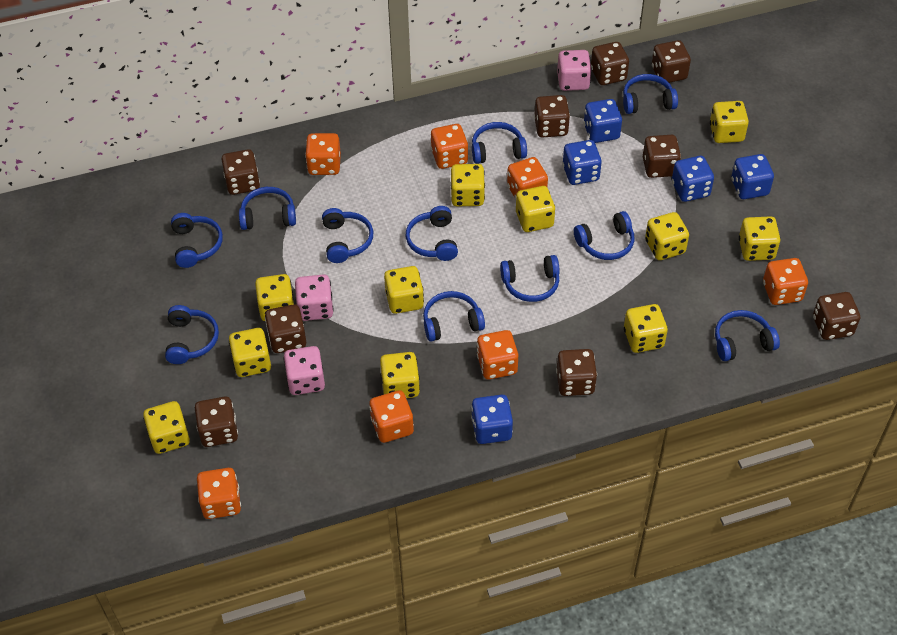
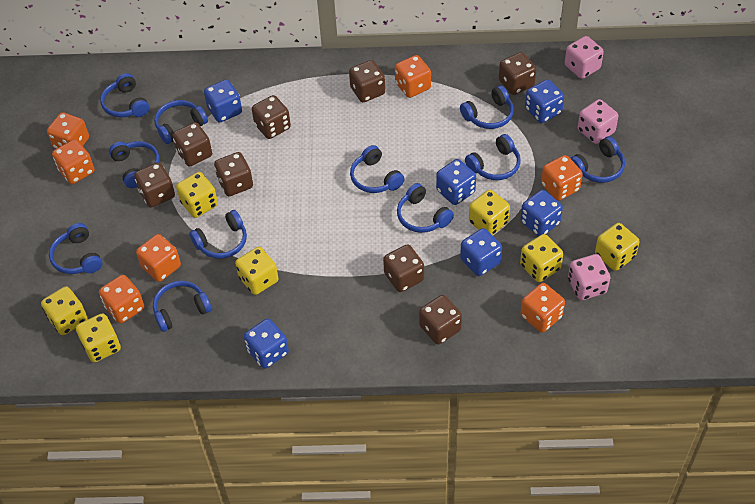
blue dice: 5 -> 6
brown dice: 9 -> 8
yellow dice: 11 -> 7

